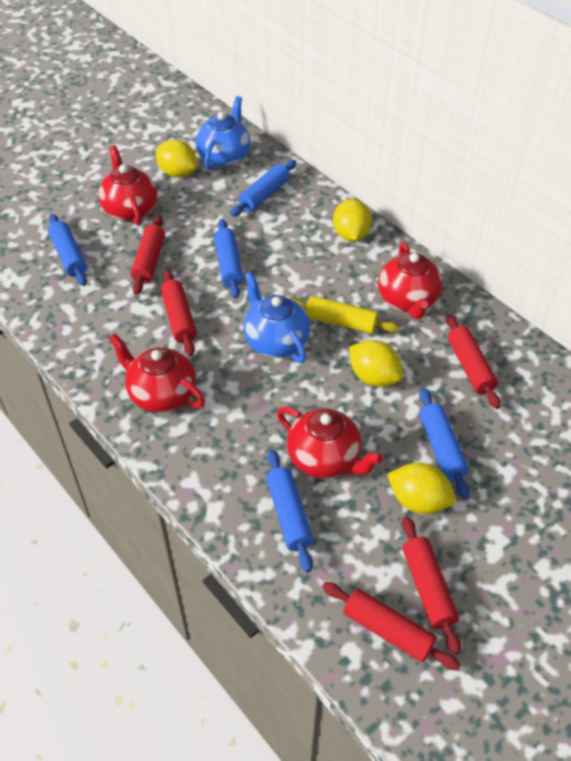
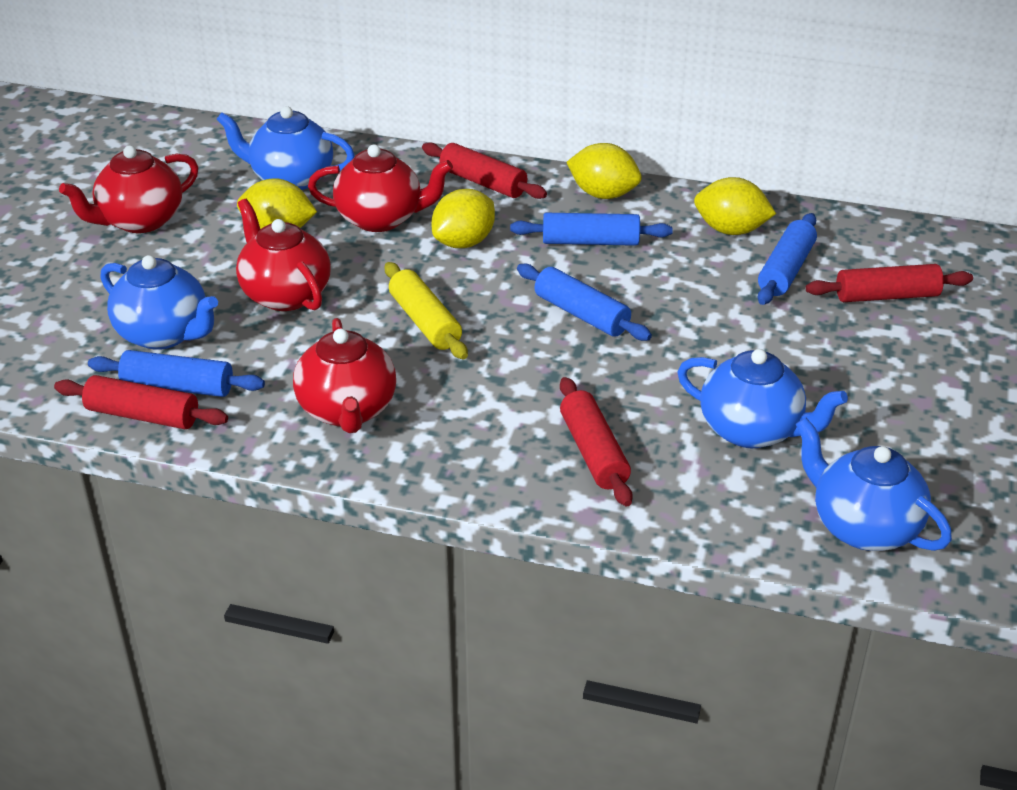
blue rolling pin: 5 -> 4
blue teapot: 2 -> 4
red rolling pin: 5 -> 4

